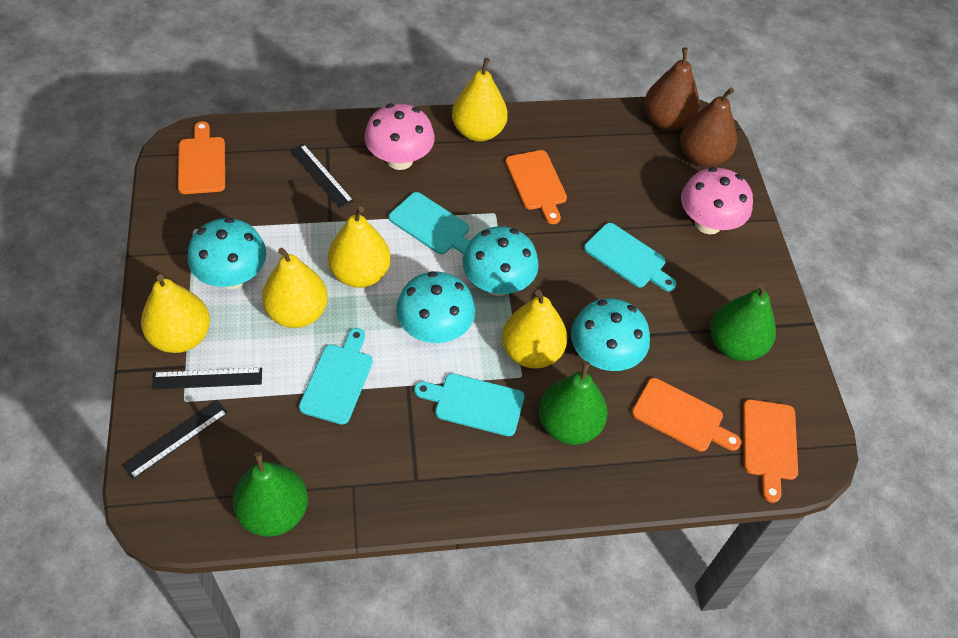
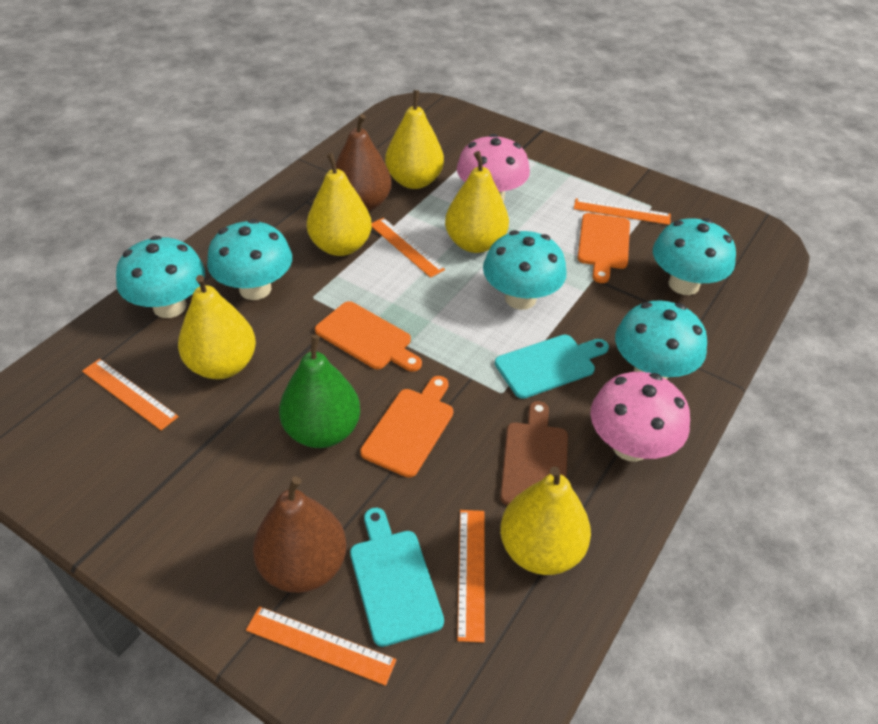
black ruler: 3 -> 0
brown cutting board: 0 -> 1
green pear: 3 -> 1
orange cutting board: 4 -> 3
orange ruler: 0 -> 5
turquoise cutting board: 4 -> 2
turquoise mushroom: 4 -> 5

